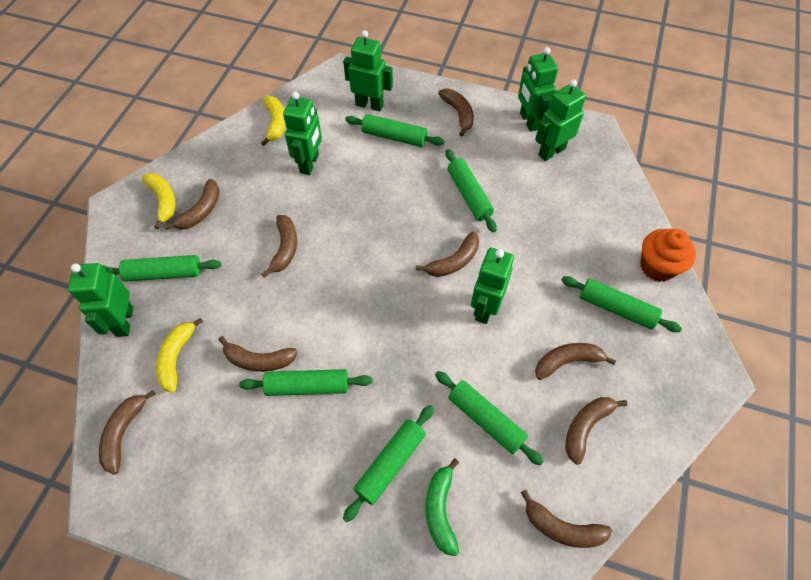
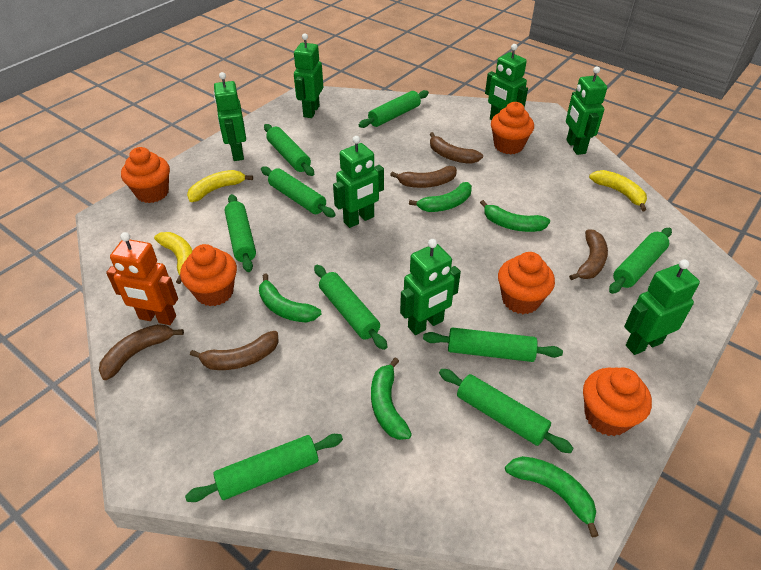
brown banana: 9 -> 5
green banana: 1 -> 5
green robot: 6 -> 7
green rolling pin: 7 -> 9
orange cupcake: 1 -> 5
orange robot: 0 -> 1

